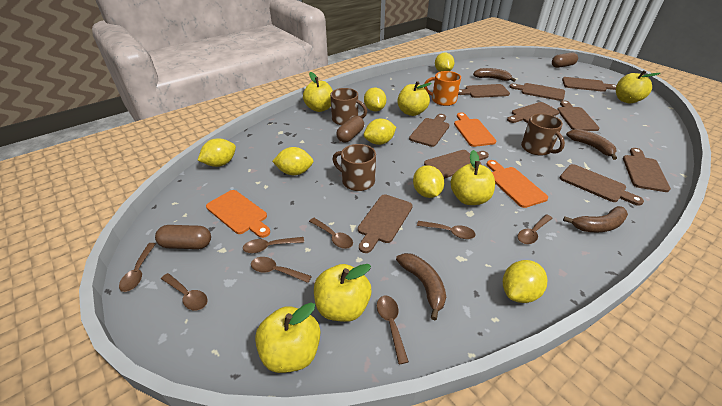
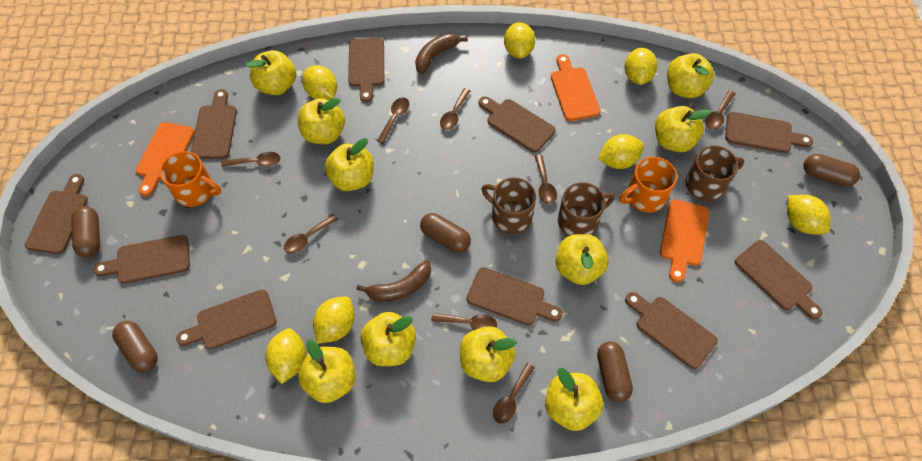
brown banana: 4 -> 2
brown capsule: 3 -> 5
orange mug: 1 -> 2
yellow apple: 6 -> 10

